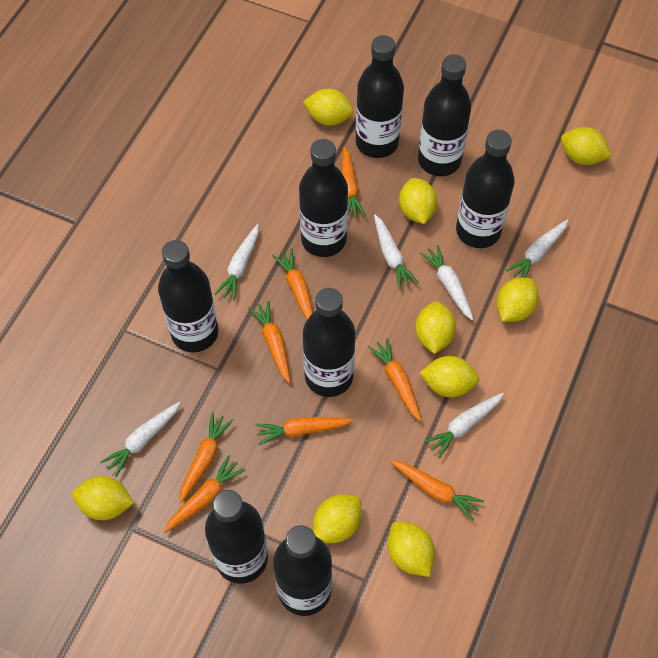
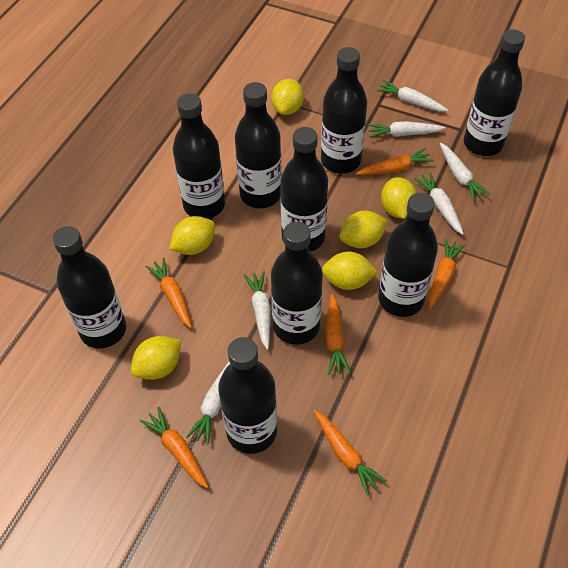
black bottle: 8 -> 9
orange carrot: 8 -> 6
yellow lemon: 9 -> 6

